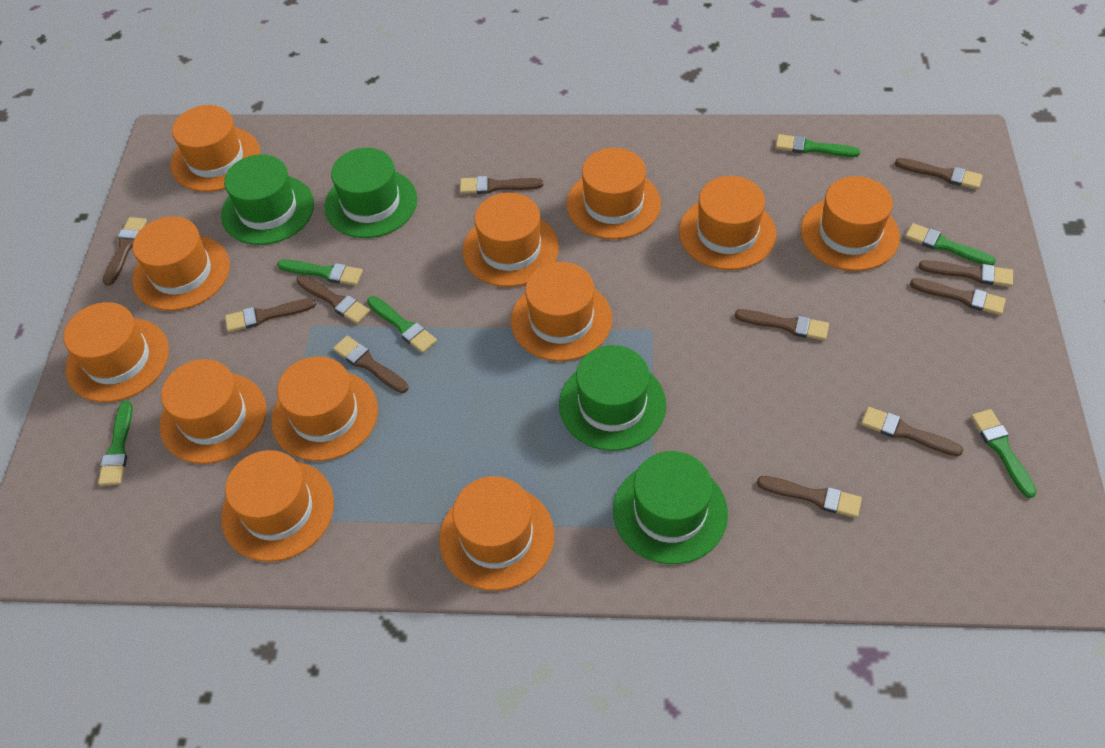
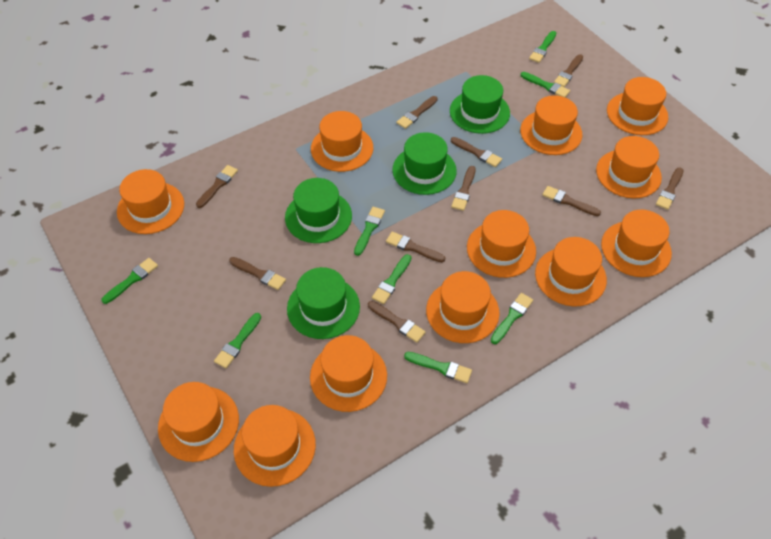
brown brush: 11 -> 10
green brush: 6 -> 8

